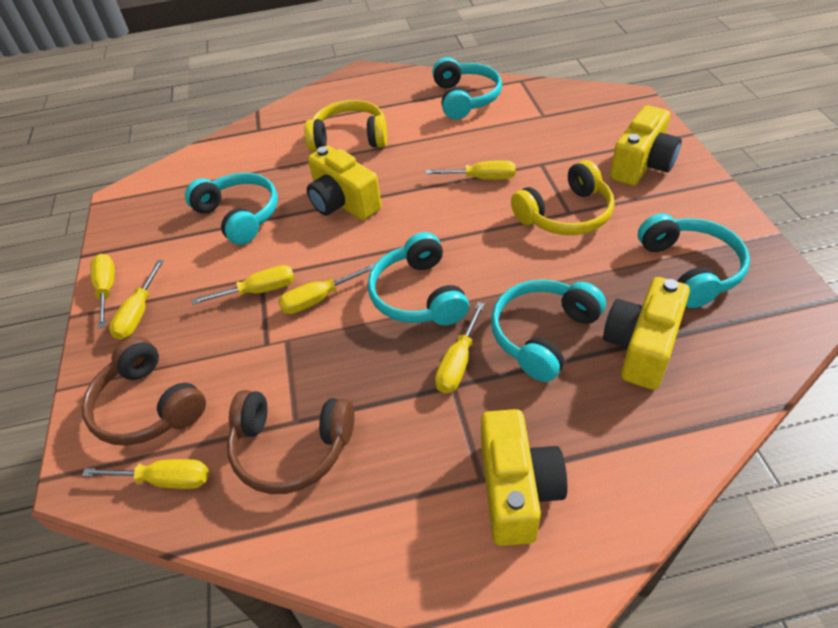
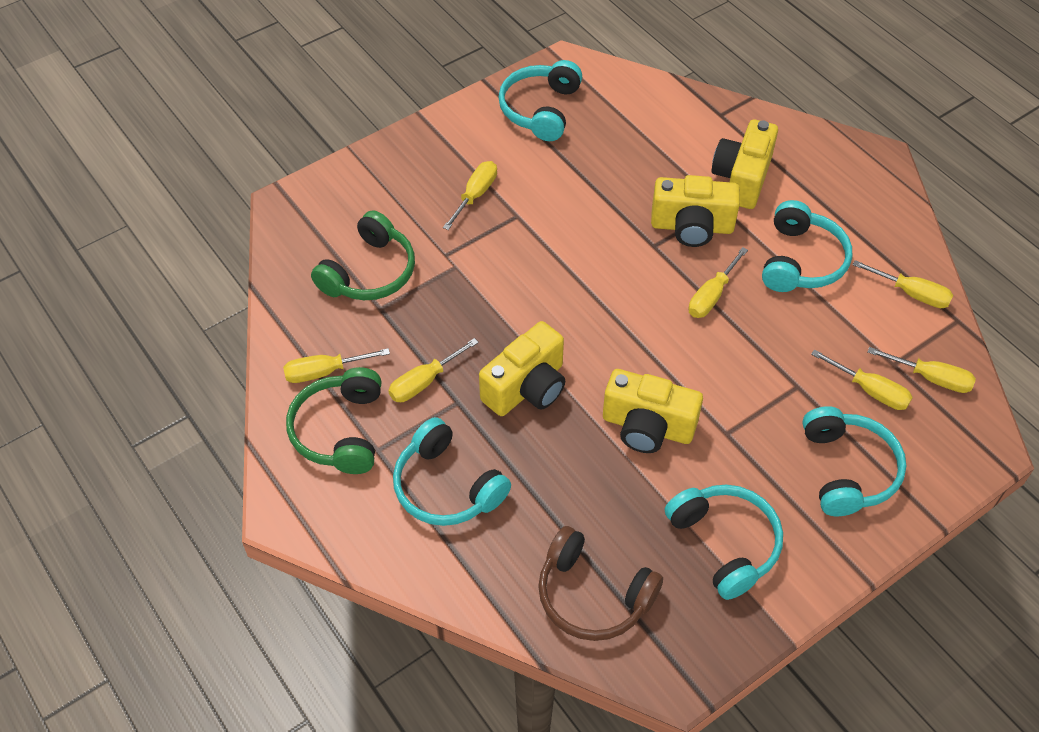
brown headphones: 2 -> 1
green headphones: 0 -> 2
yellow headphones: 2 -> 0

